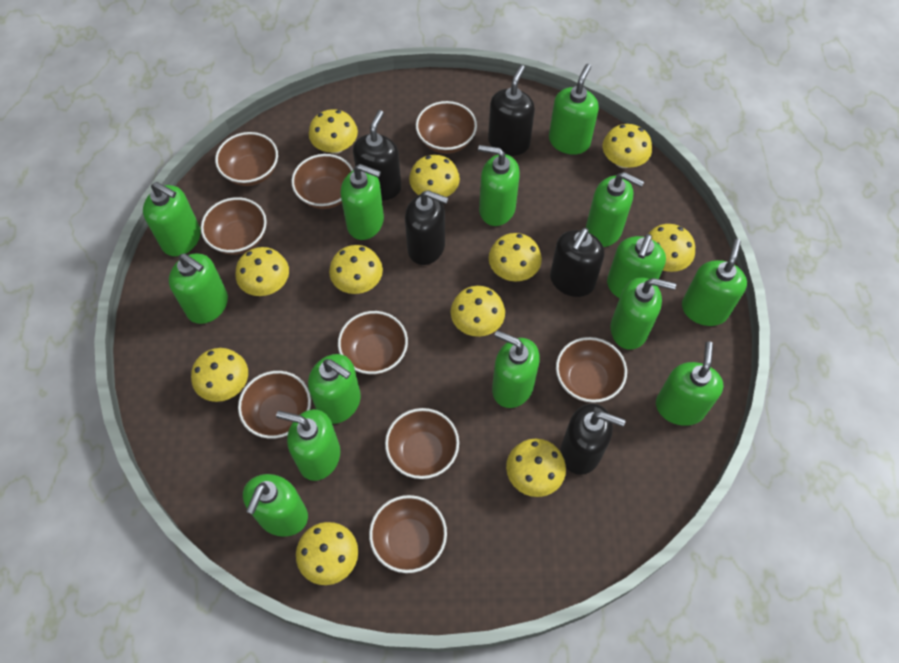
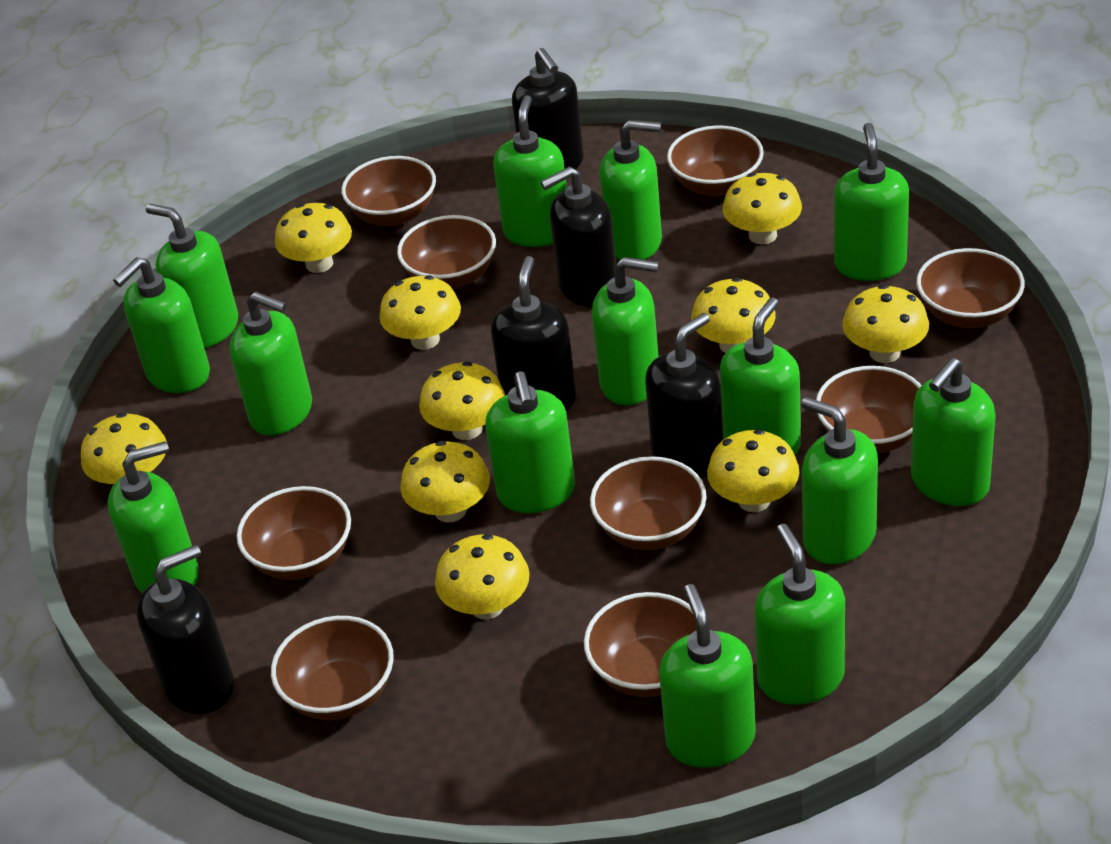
yellow mushroom: 11 -> 10

